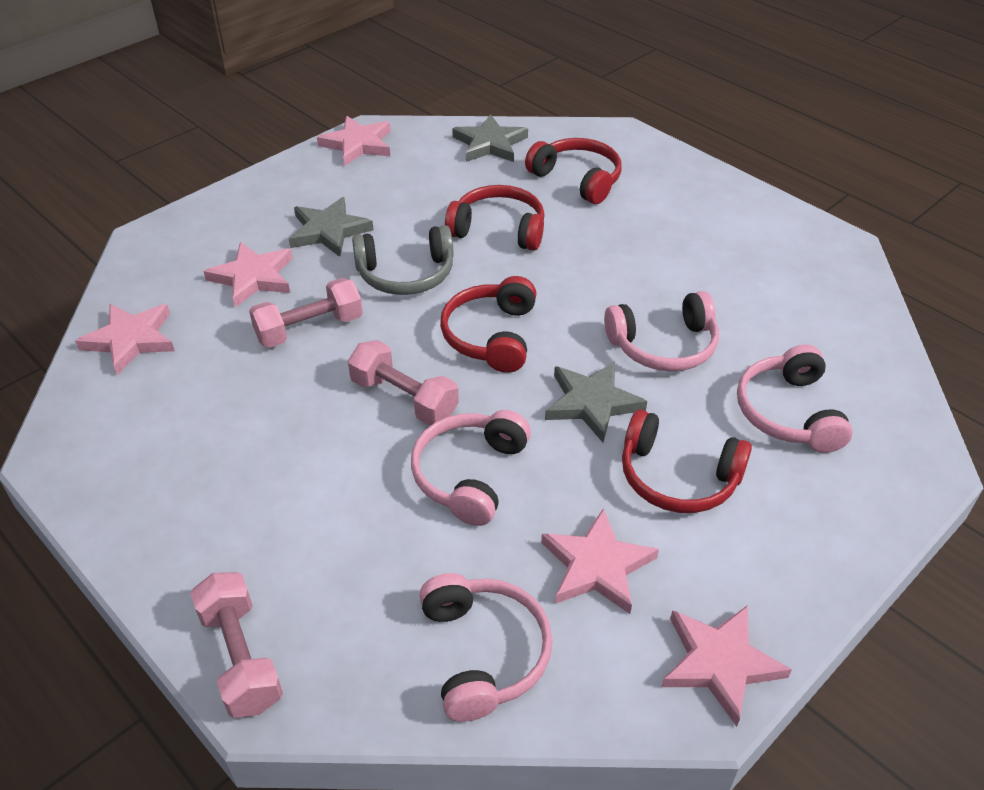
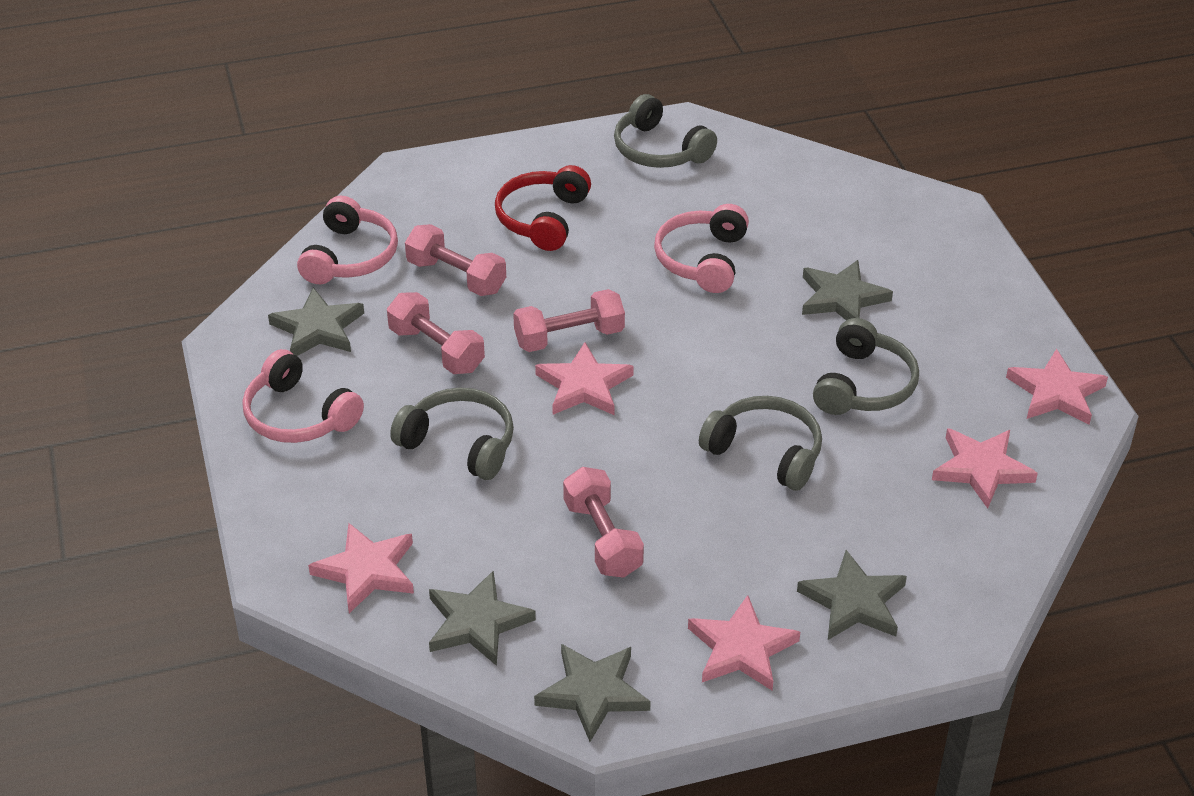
grey headphones: 1 -> 4
grey star: 3 -> 5
pink dumbbell: 3 -> 4
pink headphones: 4 -> 3
red headphones: 4 -> 1

